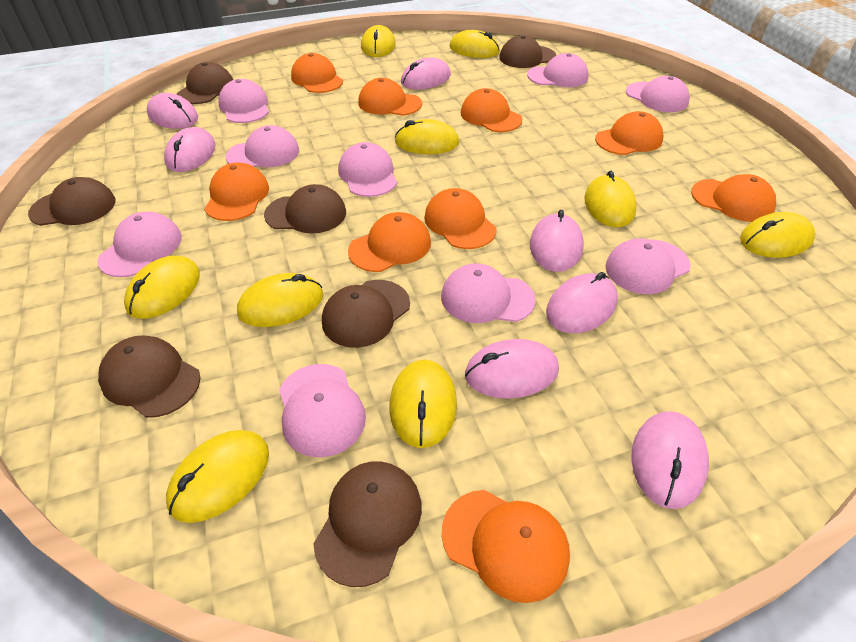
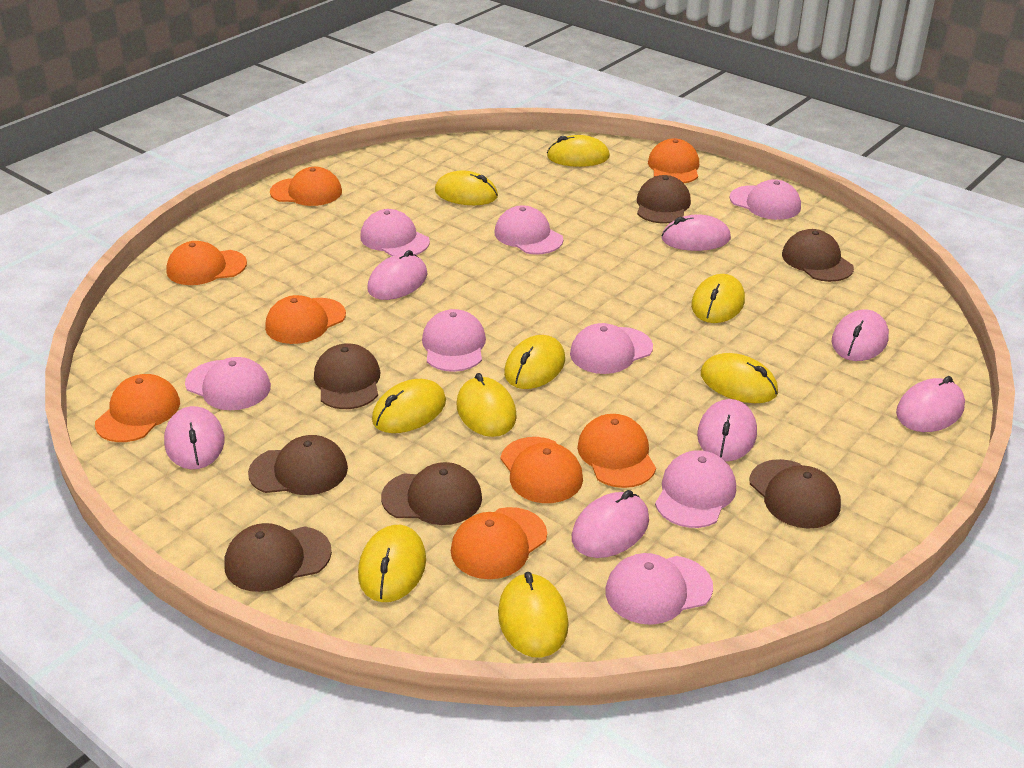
orange cap: 9 -> 8
pink cap: 9 -> 8

